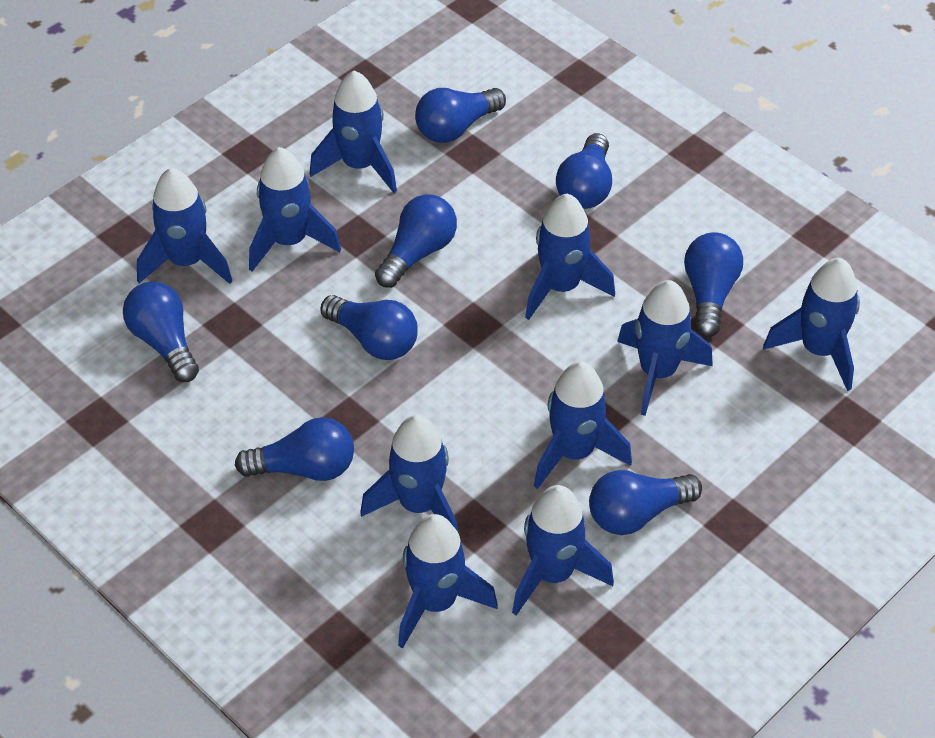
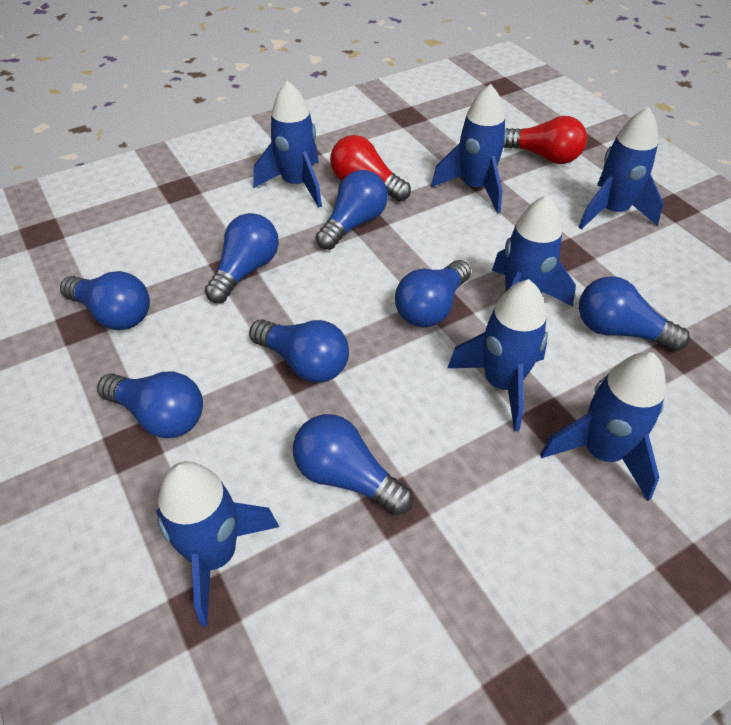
blue rocket: 10 -> 7
red light bulb: 0 -> 2

